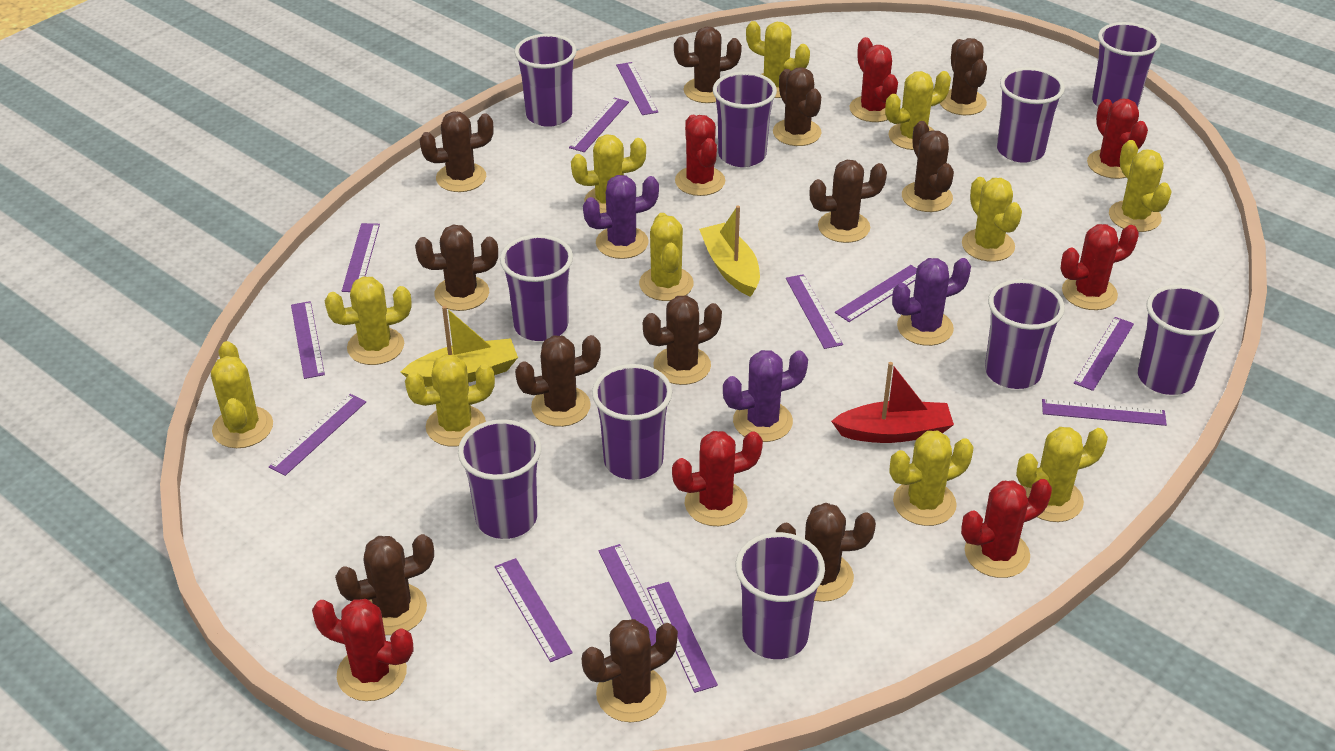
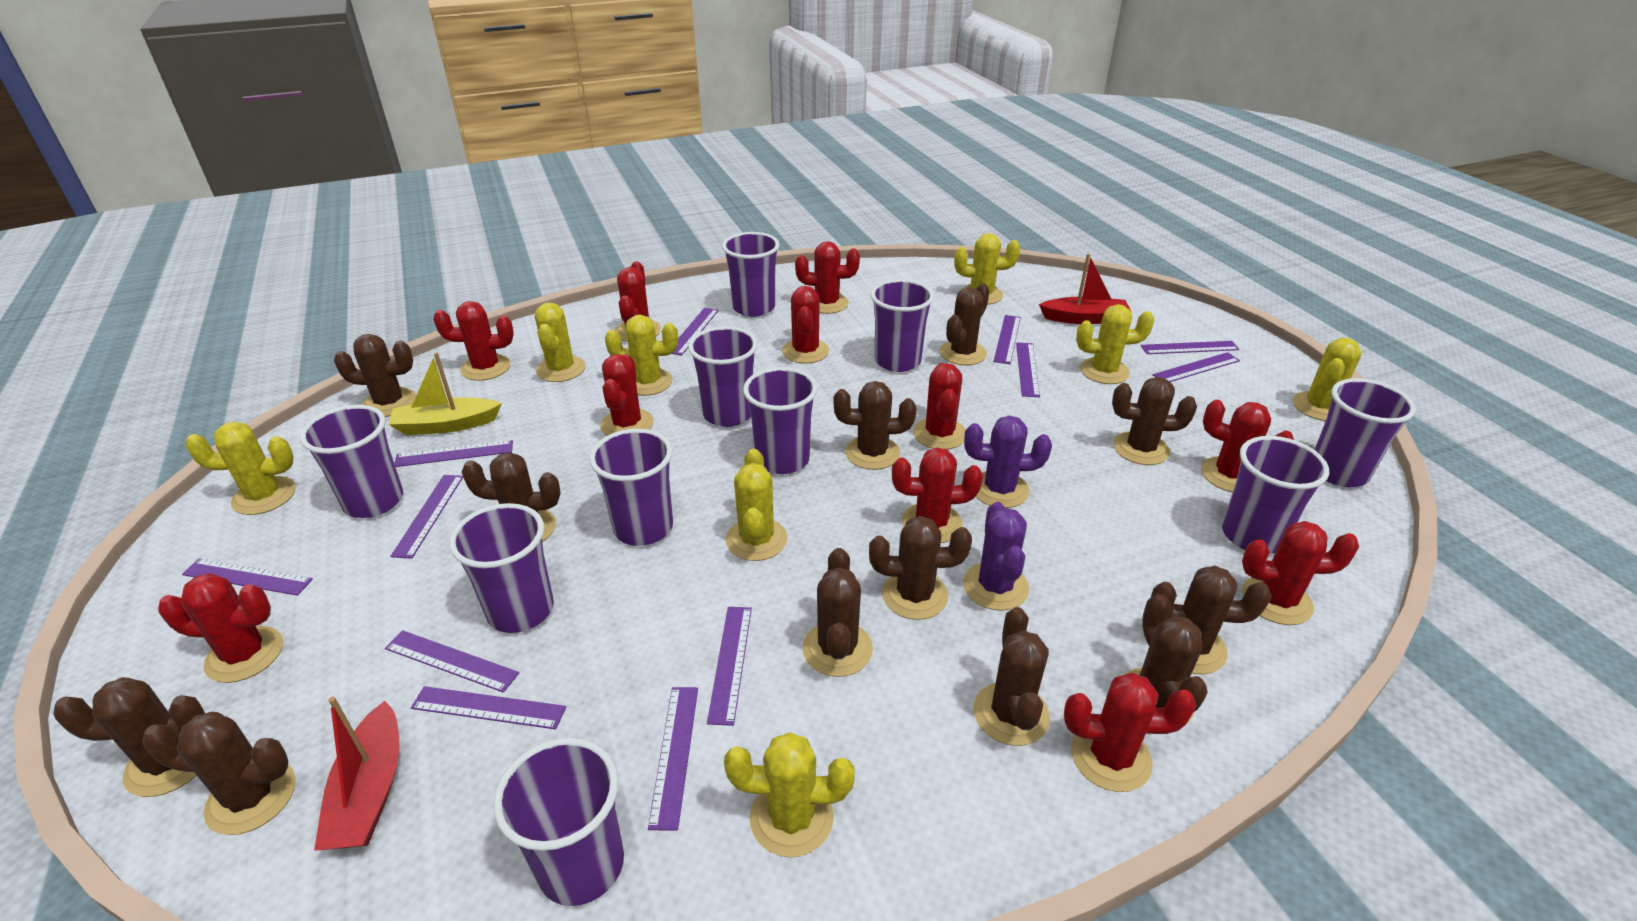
purple cactus: 3 -> 2
red boat: 1 -> 2
red cactus: 7 -> 11
yellow boat: 2 -> 1
yellow cactus: 11 -> 8

